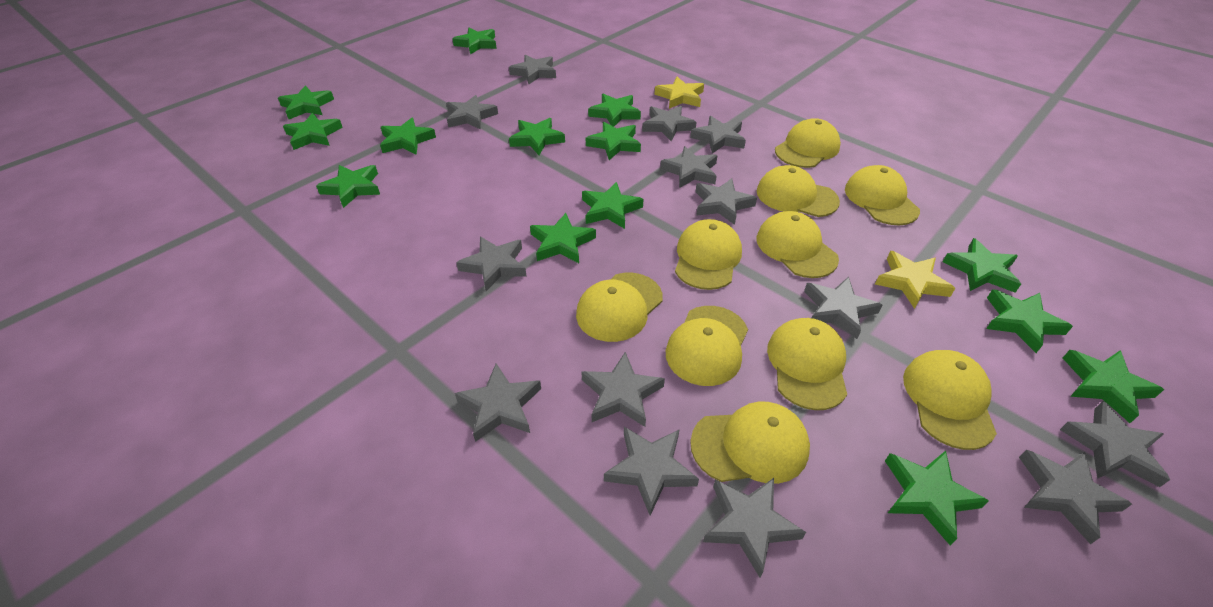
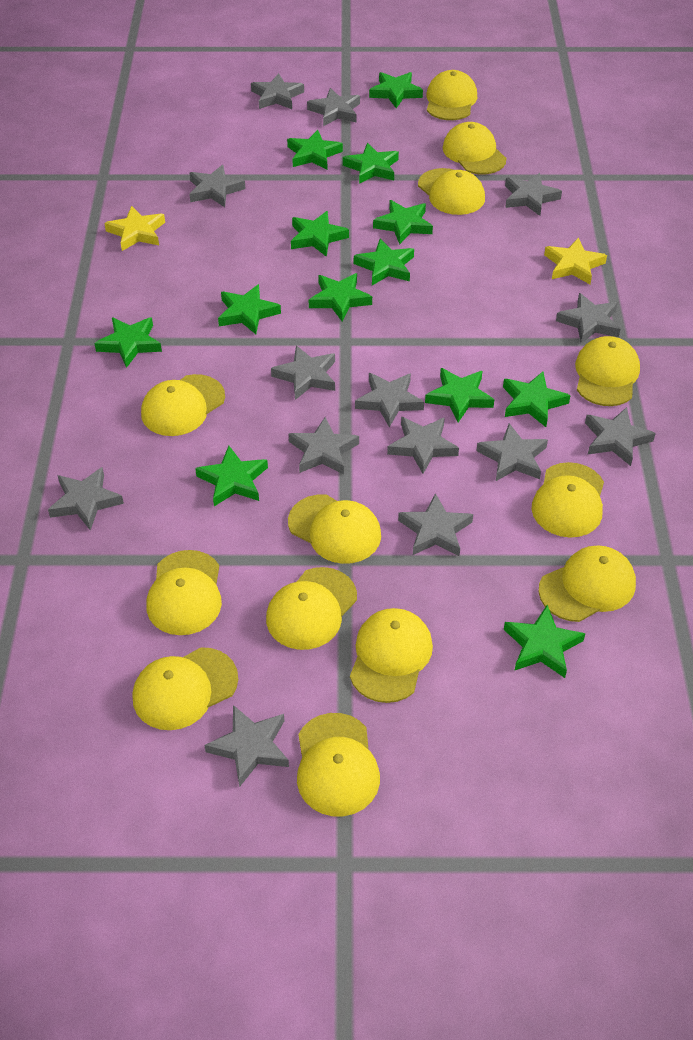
green star: 14 -> 13
yellow cap: 10 -> 13

